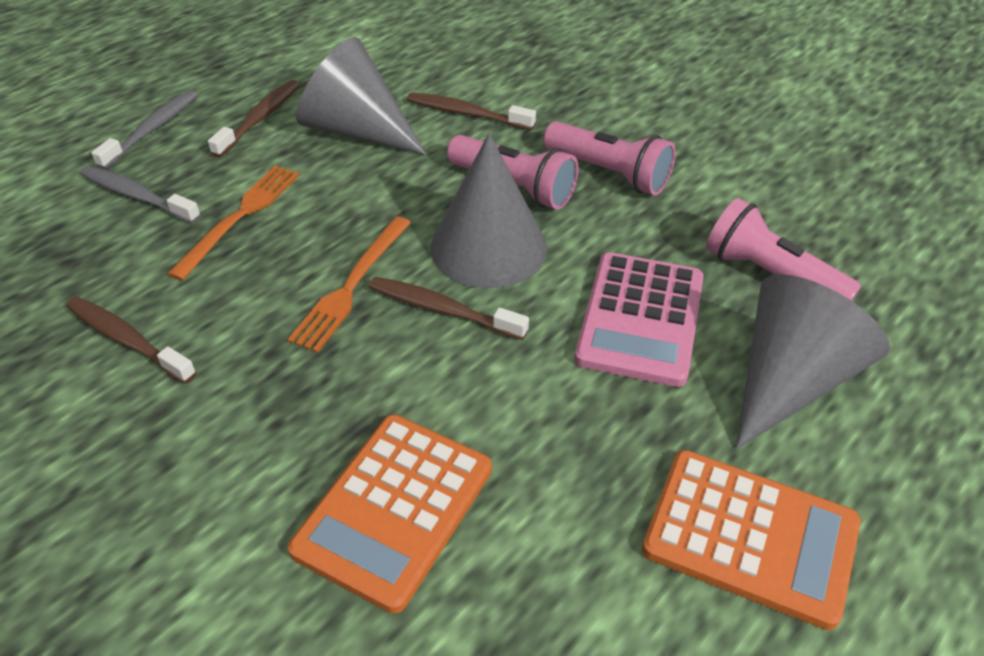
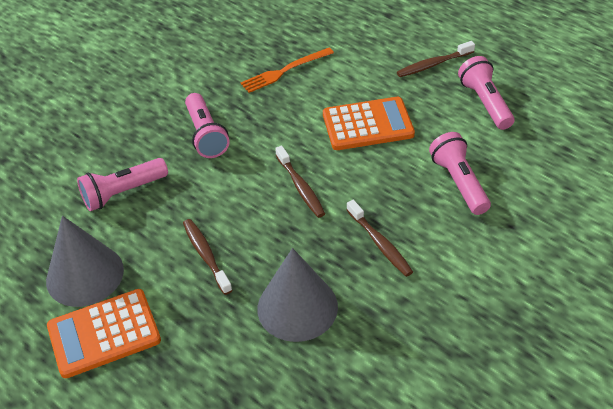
grey cone: 3 -> 2
grey toothbrush: 2 -> 0
orange fork: 2 -> 1
pink calculator: 1 -> 0
pink flashlight: 3 -> 4

